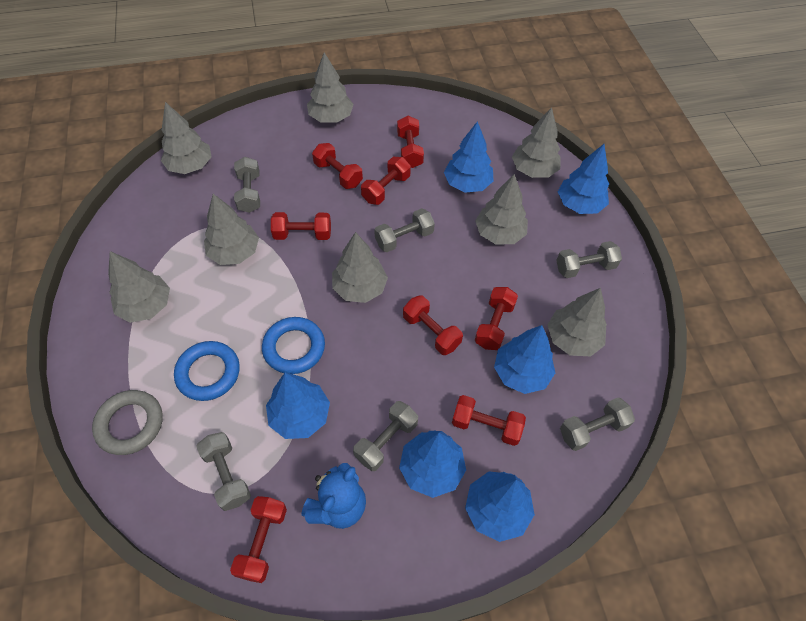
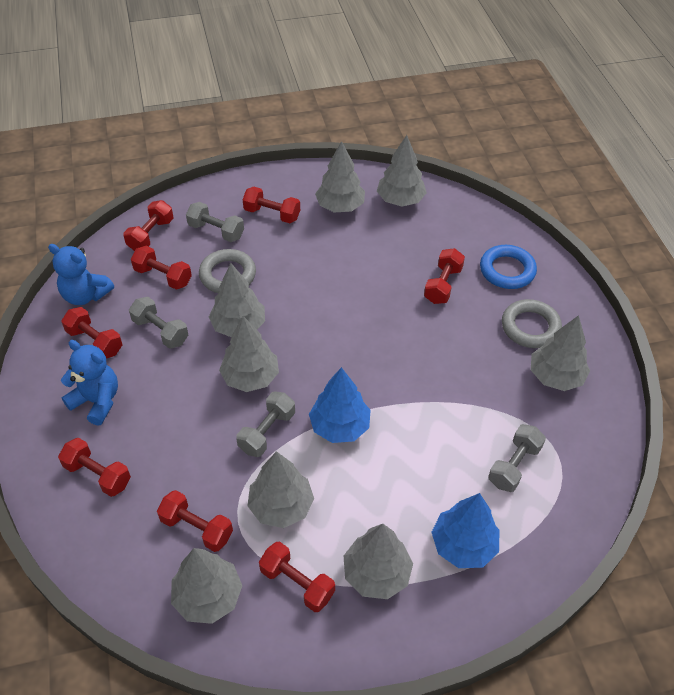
blue ring: 2 -> 1
blue teddy bear: 1 -> 2
blue tree: 6 -> 2
grey dumbbell: 6 -> 4
grey ring: 1 -> 2

